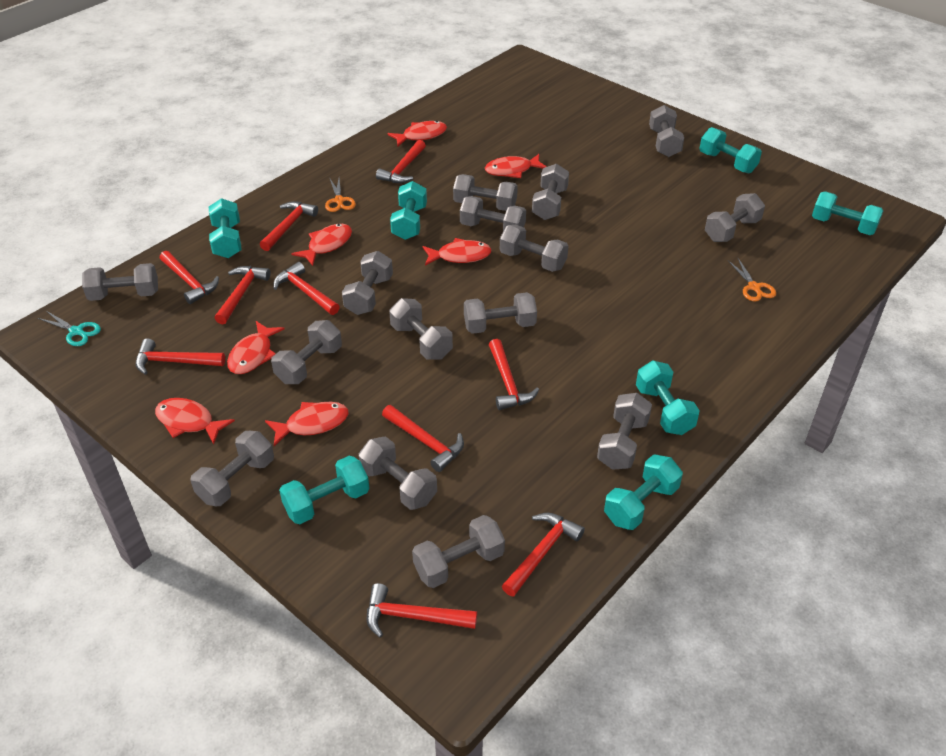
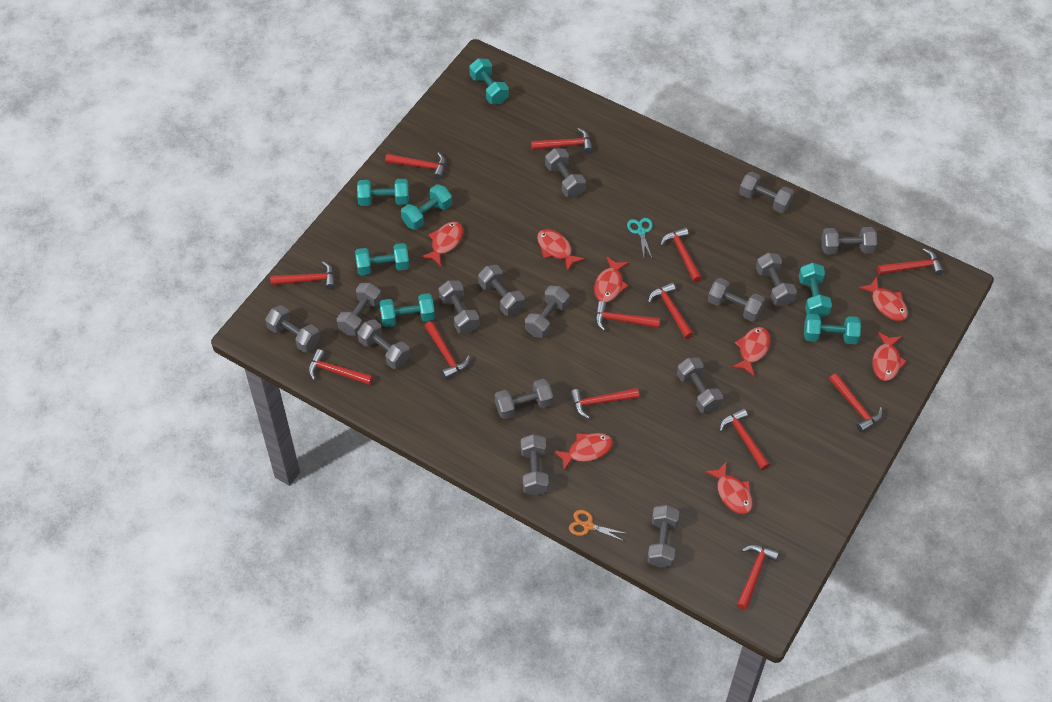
orange scissors: 2 -> 1
red fish: 7 -> 8
red hammer: 10 -> 13

